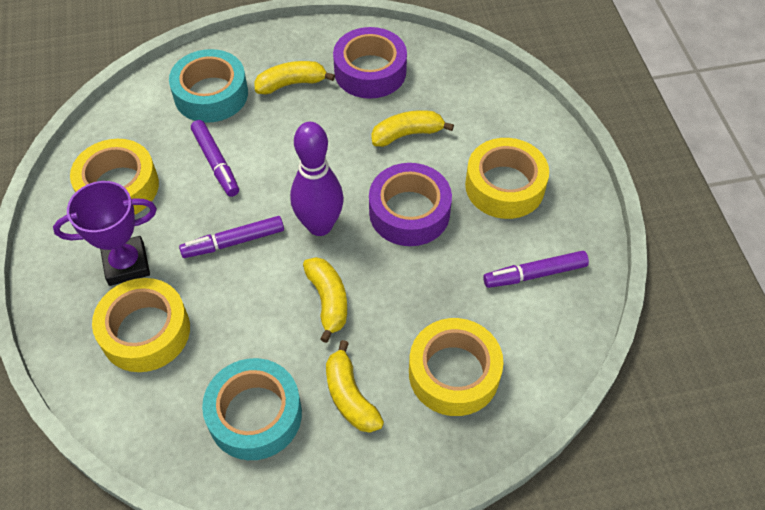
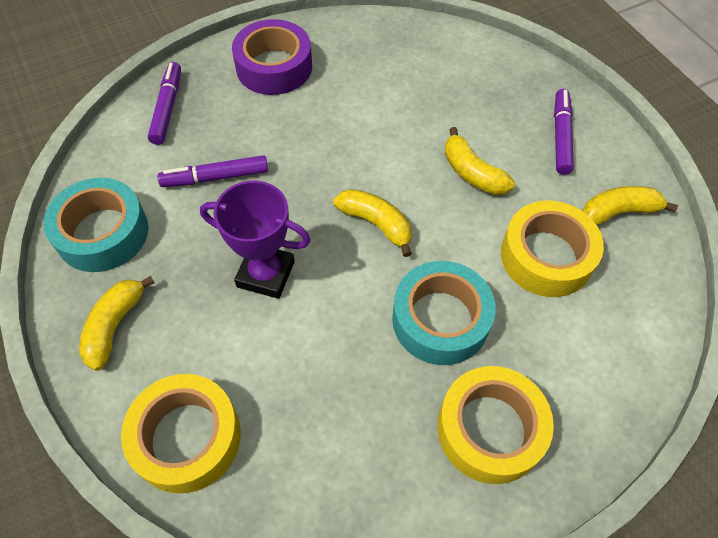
purple bowling pin: 1 -> 0
purple tape: 2 -> 1
yellow tape: 4 -> 3

